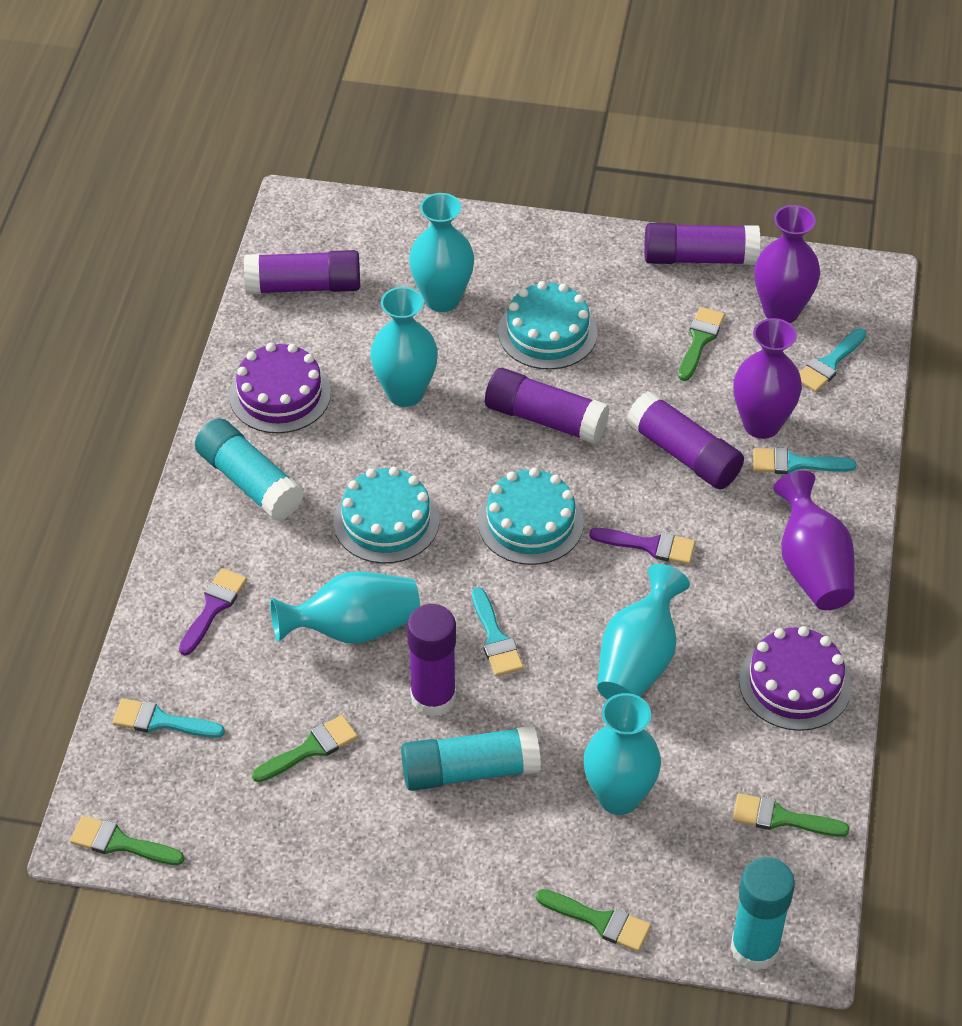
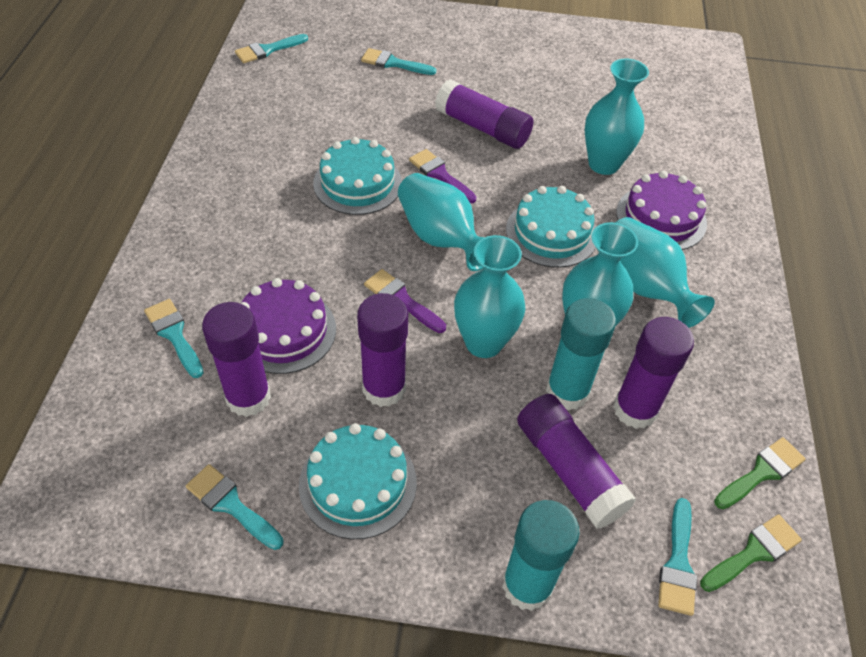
green brush: 5 -> 2
purple vase: 3 -> 0
turquoise brush: 4 -> 5
turquoise glue stick: 3 -> 2

